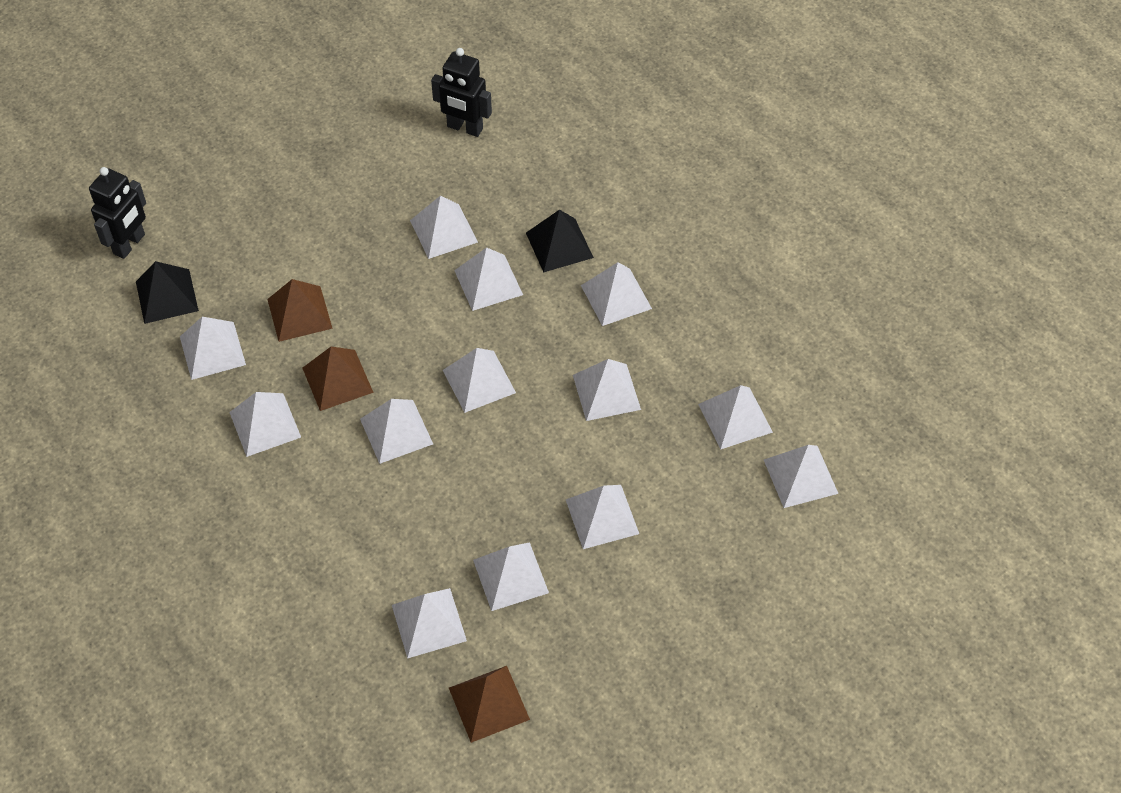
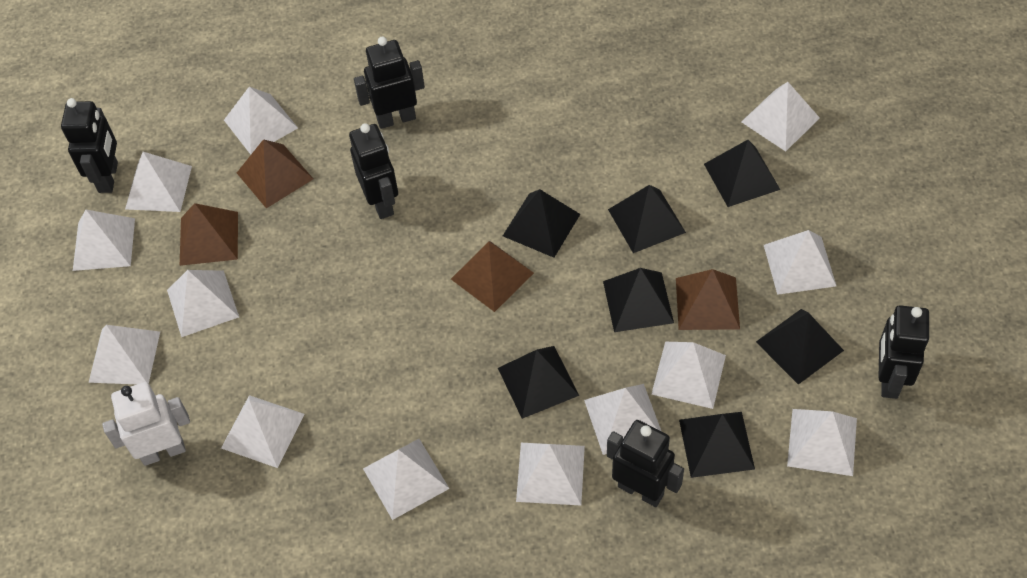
black pyramid: 2 -> 7
black robot: 2 -> 5
brown pyramid: 3 -> 4
white robot: 0 -> 1

